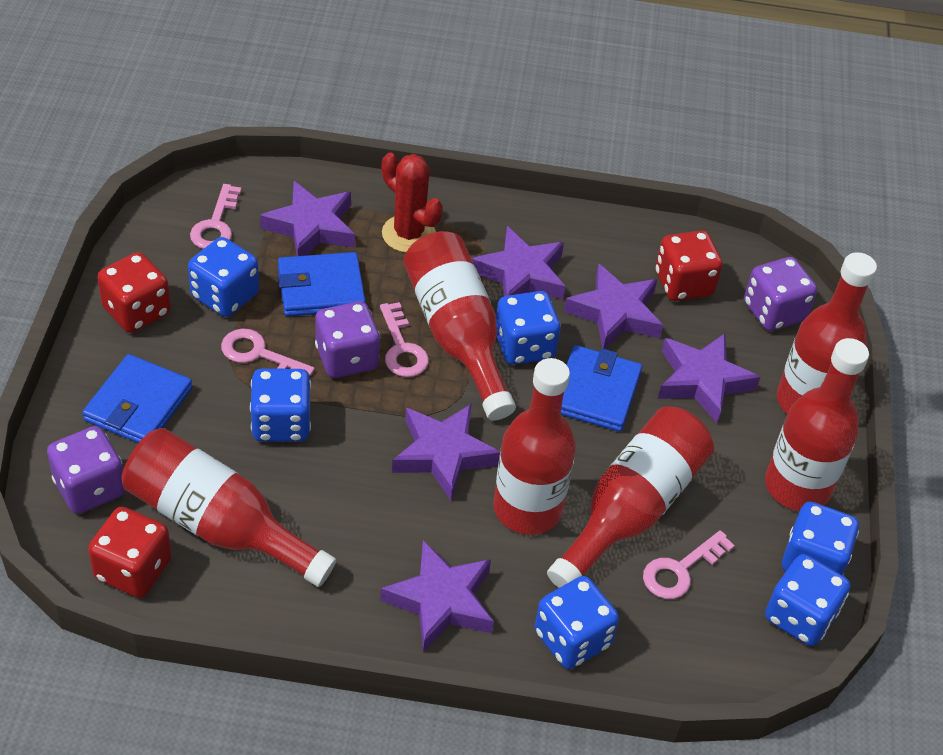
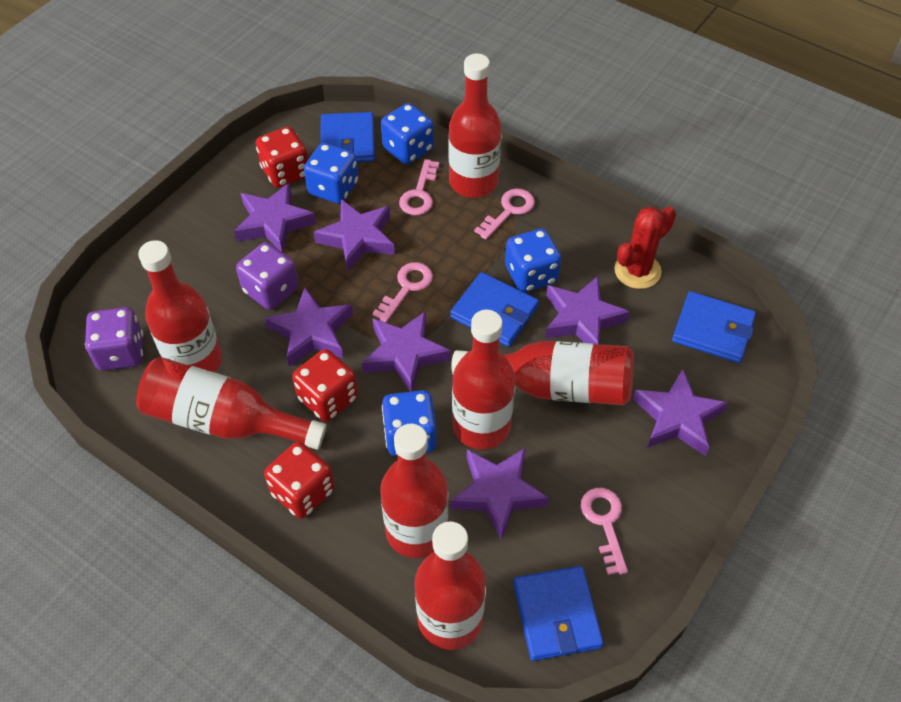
blue dice: 6 -> 4
blue wallet: 3 -> 4
purple dice: 3 -> 2
purple star: 6 -> 7
red bottle: 6 -> 7

